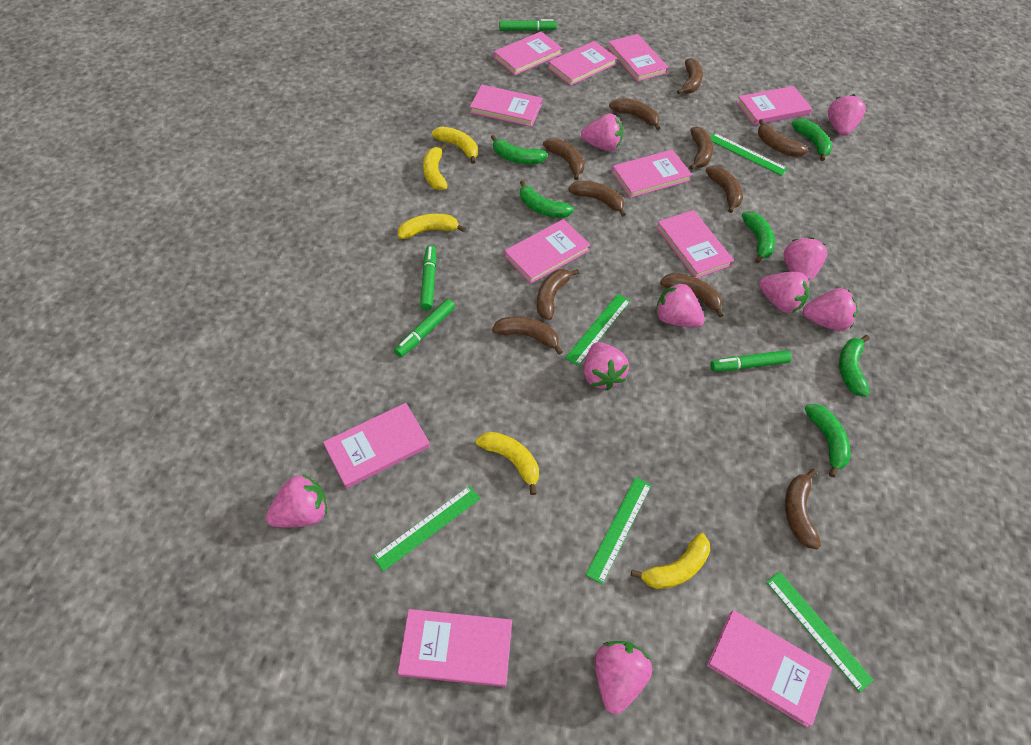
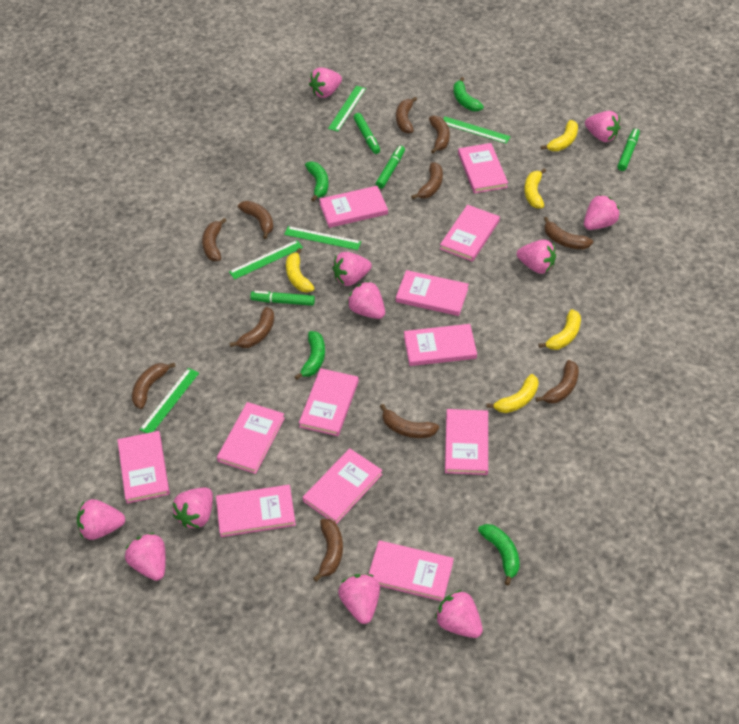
green banana: 6 -> 4
pink book: 11 -> 12
pink strawberry: 9 -> 11

